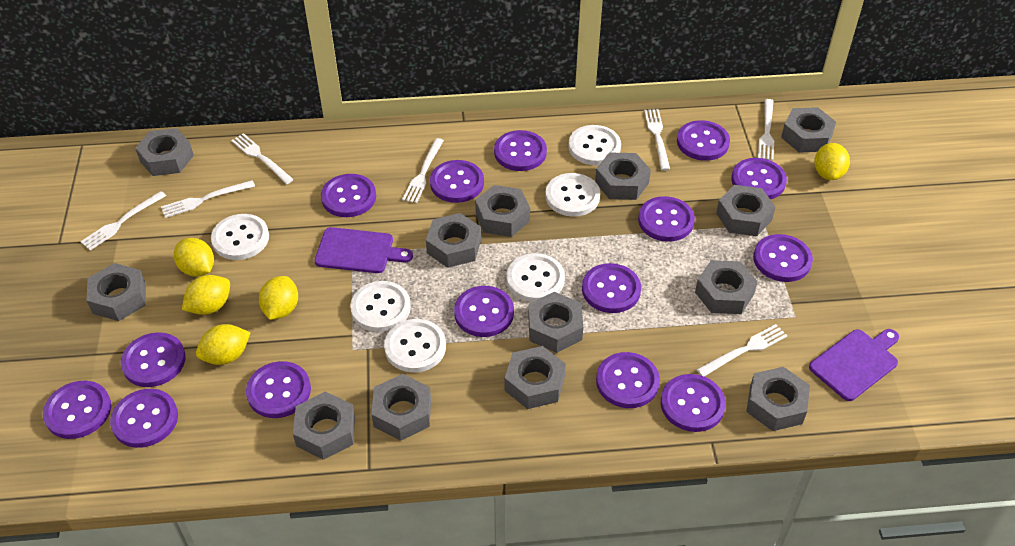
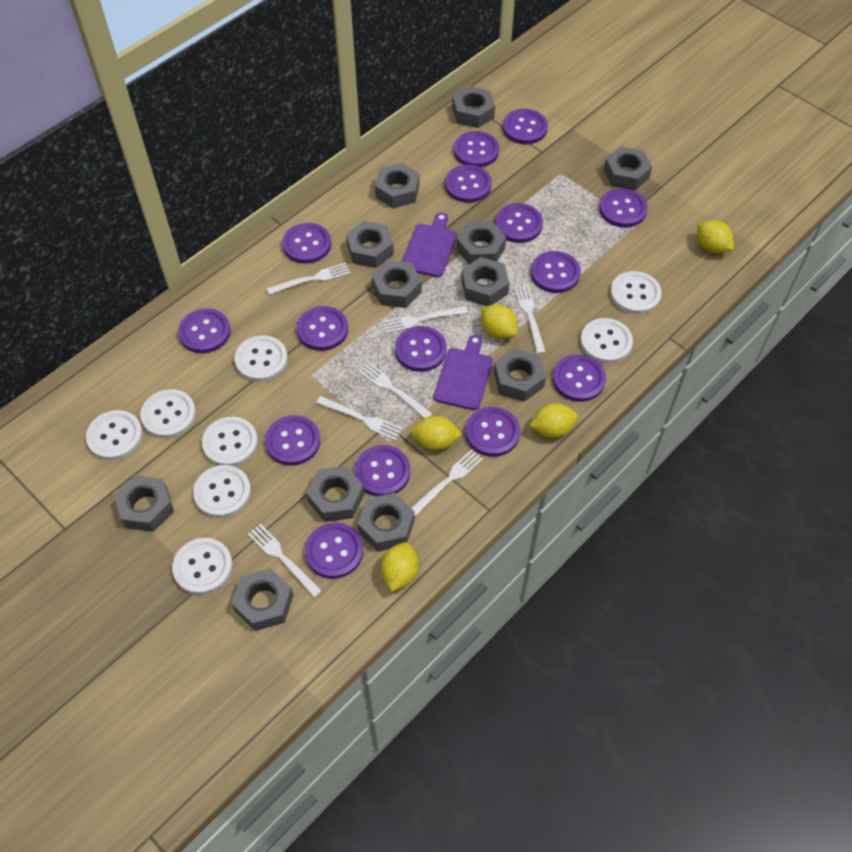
grey nut: 13 -> 12
white button: 6 -> 8

